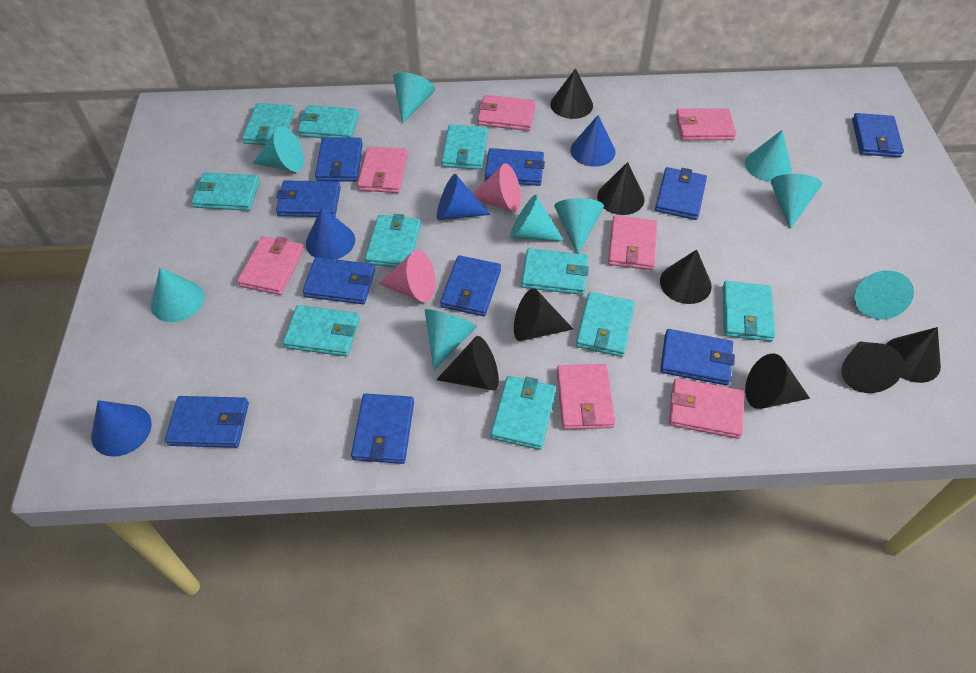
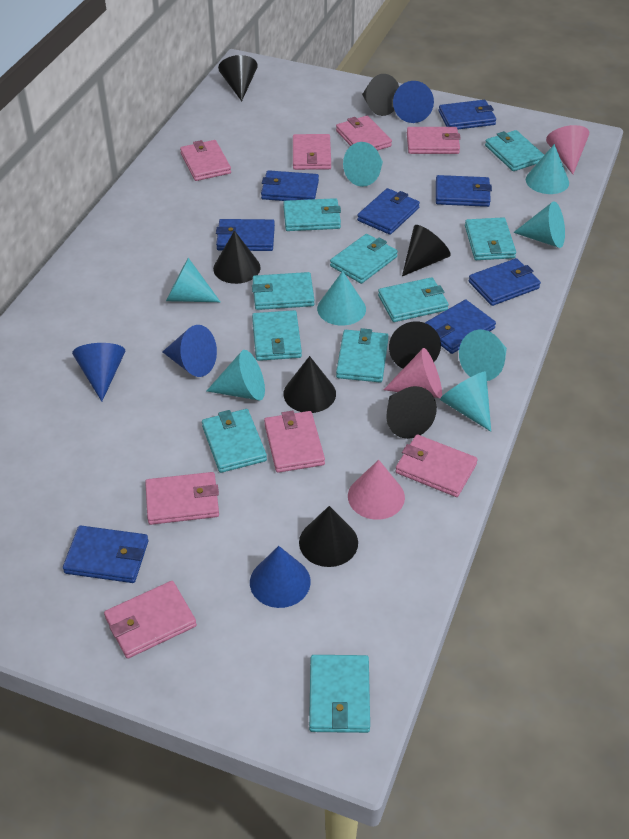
blue wallet: 10 -> 8
pink cone: 2 -> 3
pink wallet: 7 -> 8
turquoise cone: 9 -> 8

